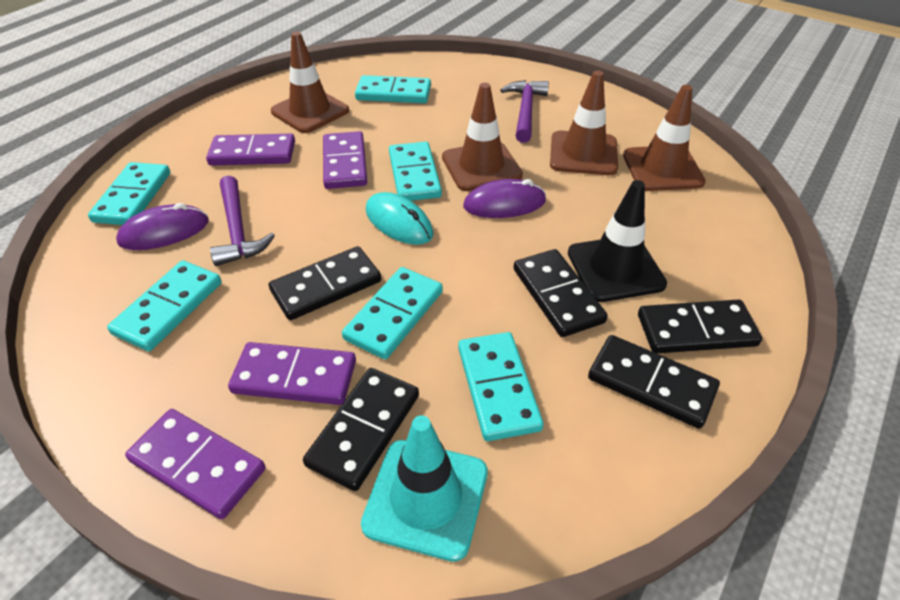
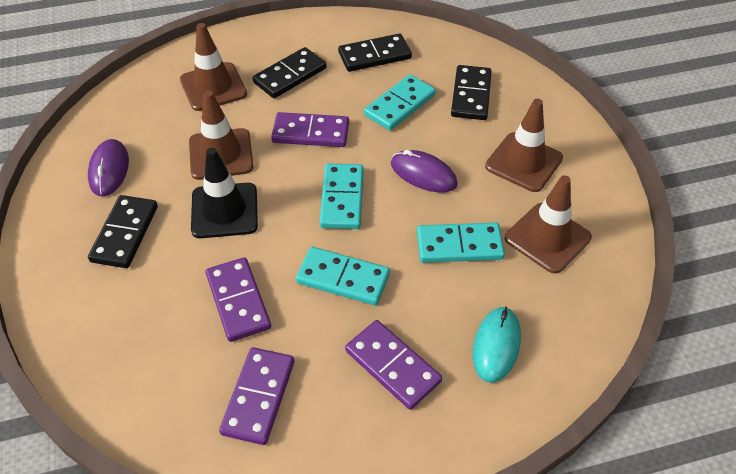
black domino: 5 -> 4
purple hammer: 2 -> 0
turquoise domino: 6 -> 4
turquoise traffic cone: 1 -> 0

